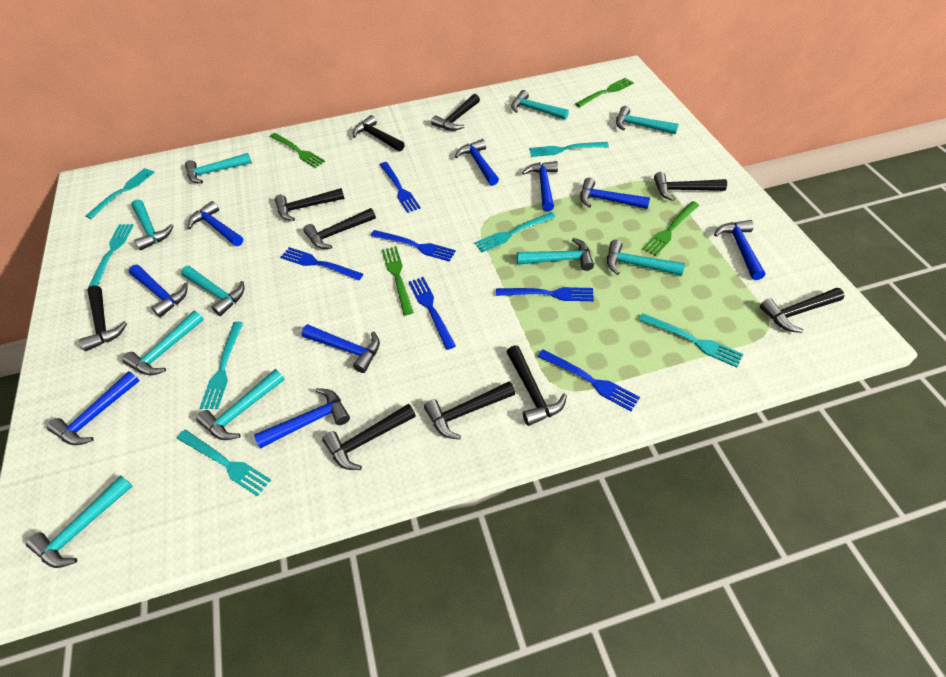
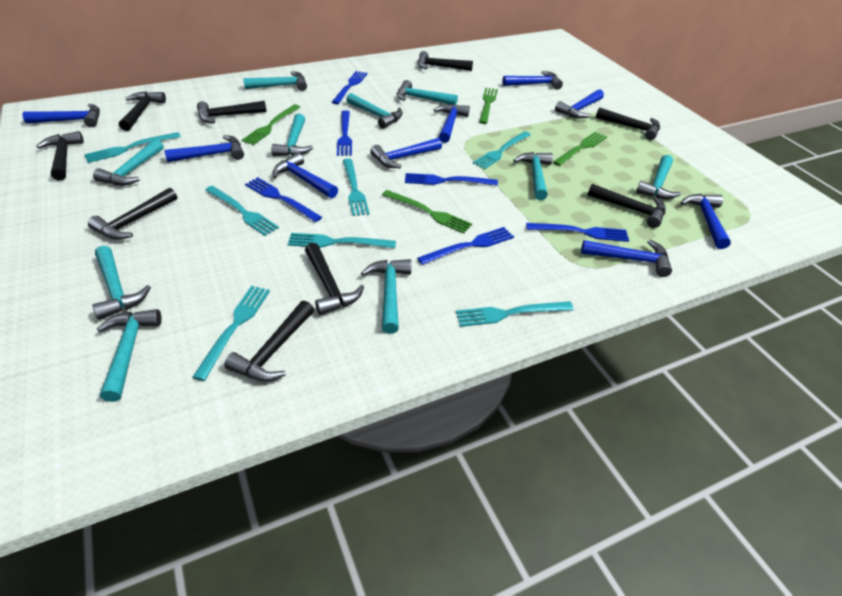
black hammer: 10 -> 9

